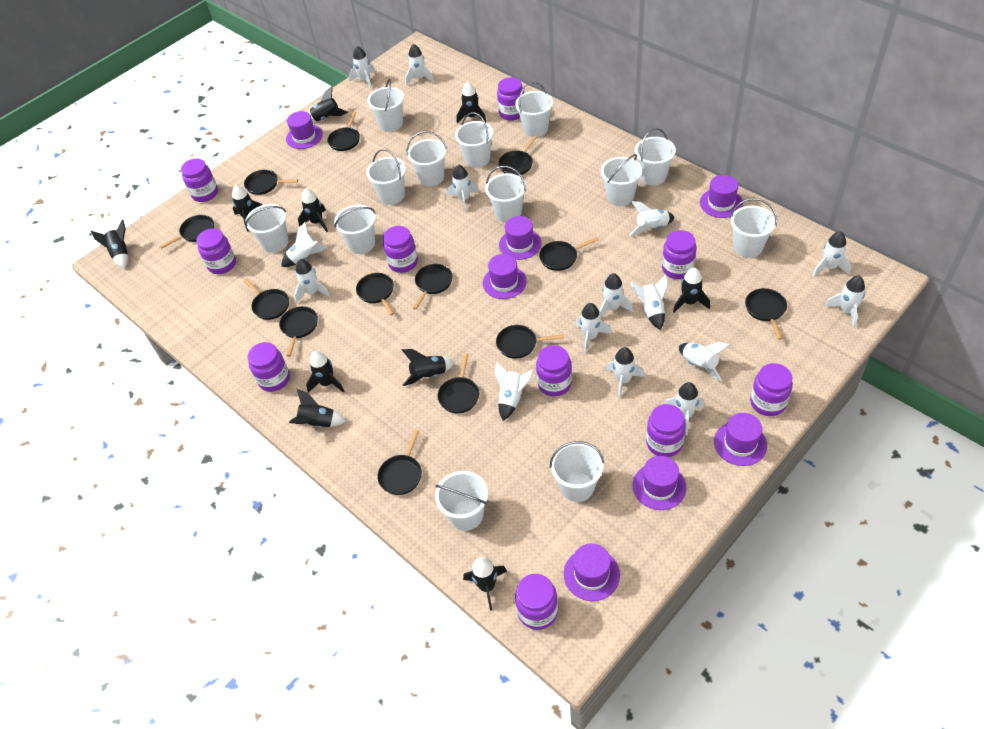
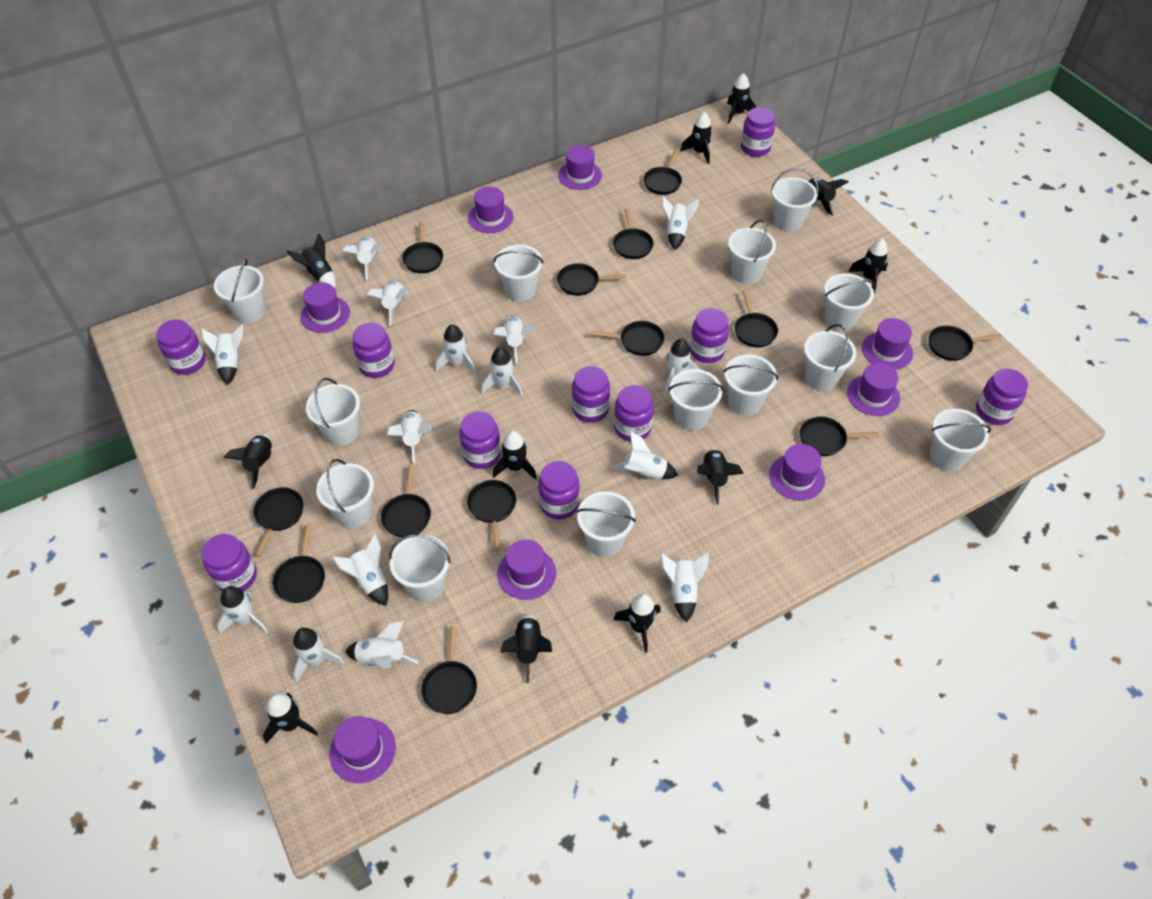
black rocket: 10 -> 11
purple hat: 7 -> 8

